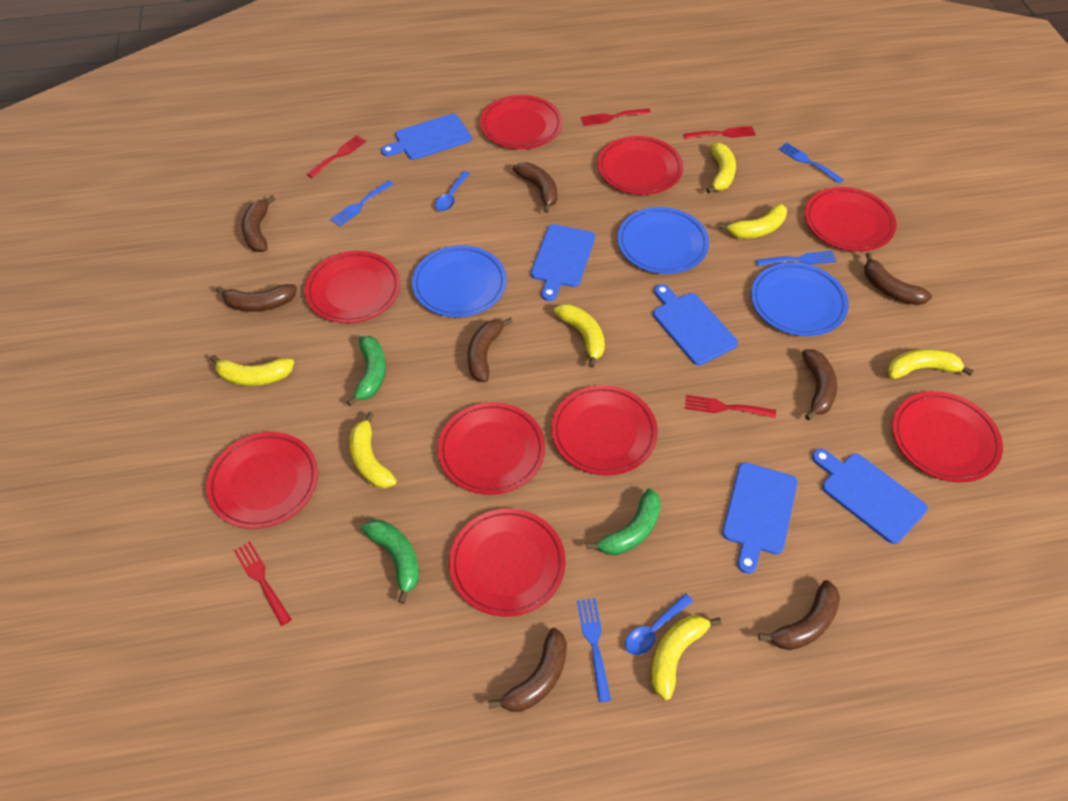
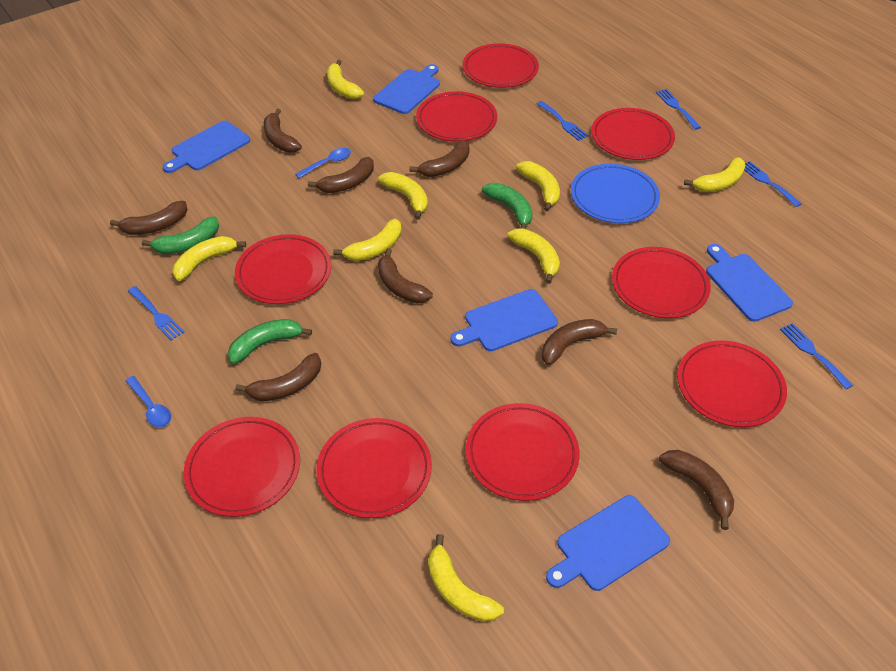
blue fork: 4 -> 5
blue plate: 3 -> 1
red fork: 5 -> 0
yellow banana: 7 -> 8

